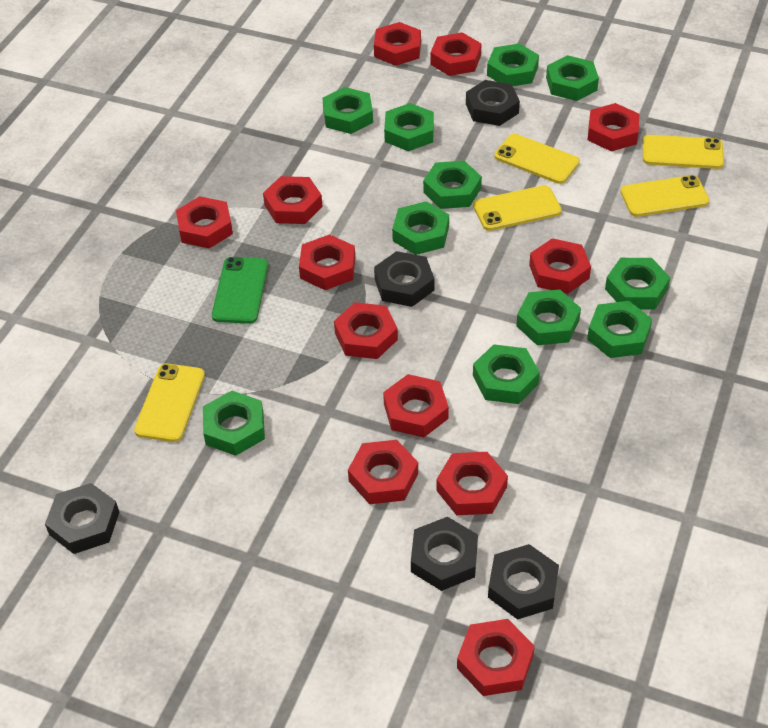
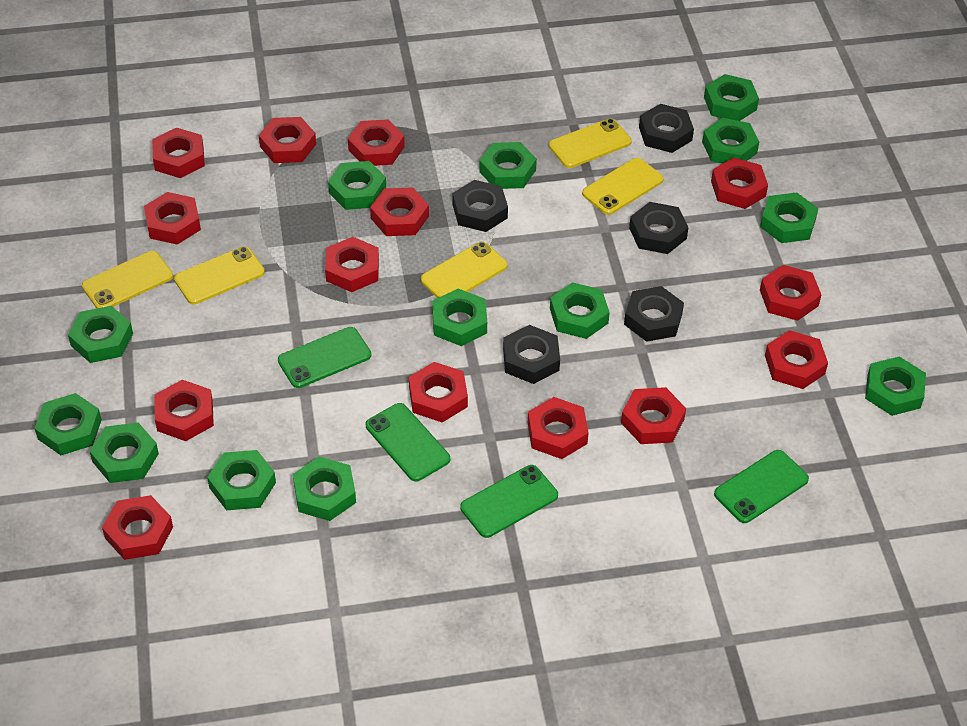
green nut: 11 -> 13
green phone: 1 -> 4
red nut: 12 -> 14

